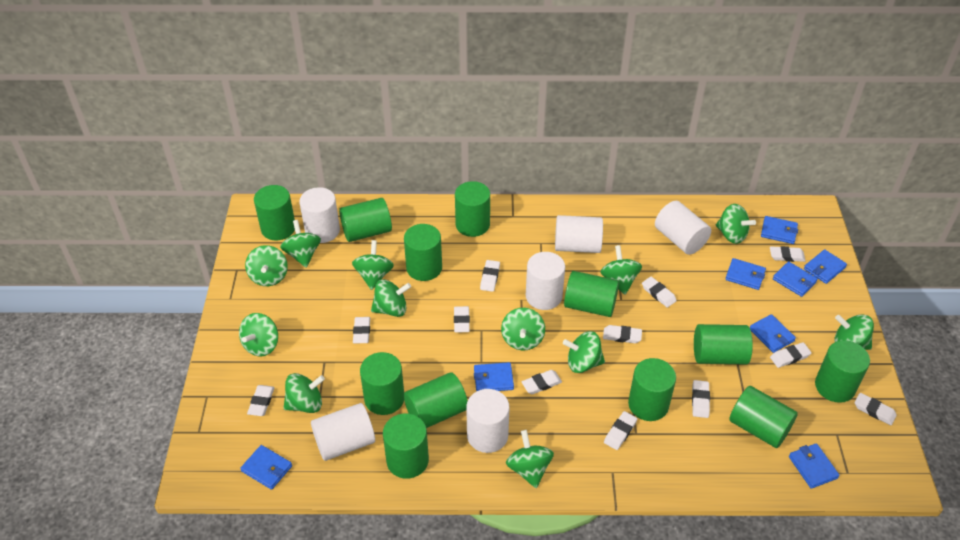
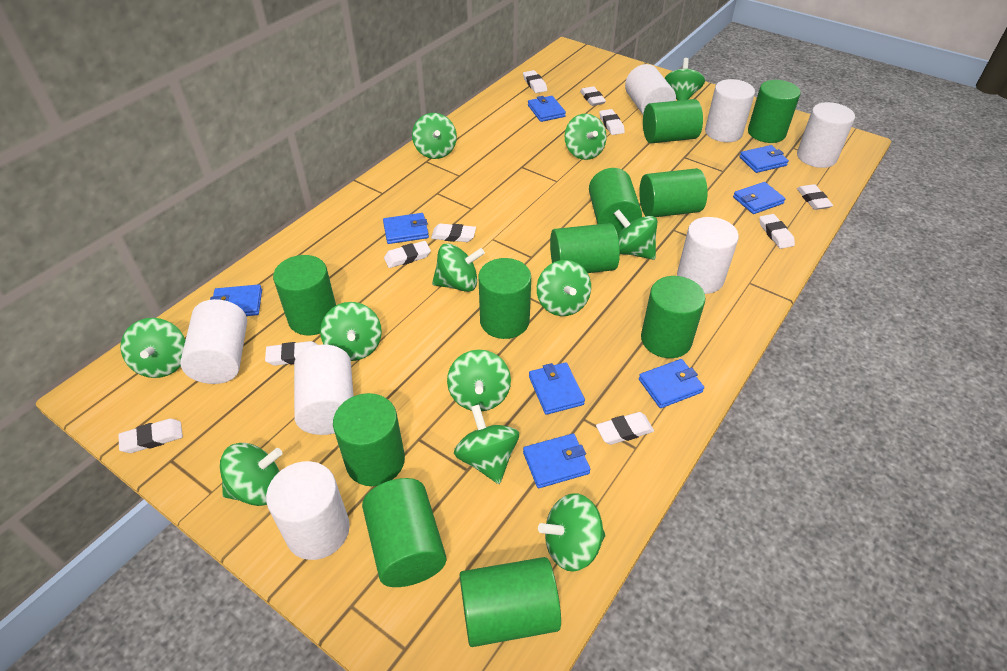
green cylinder: 12 -> 11
white cylinder: 6 -> 7
white eraser: 12 -> 10

